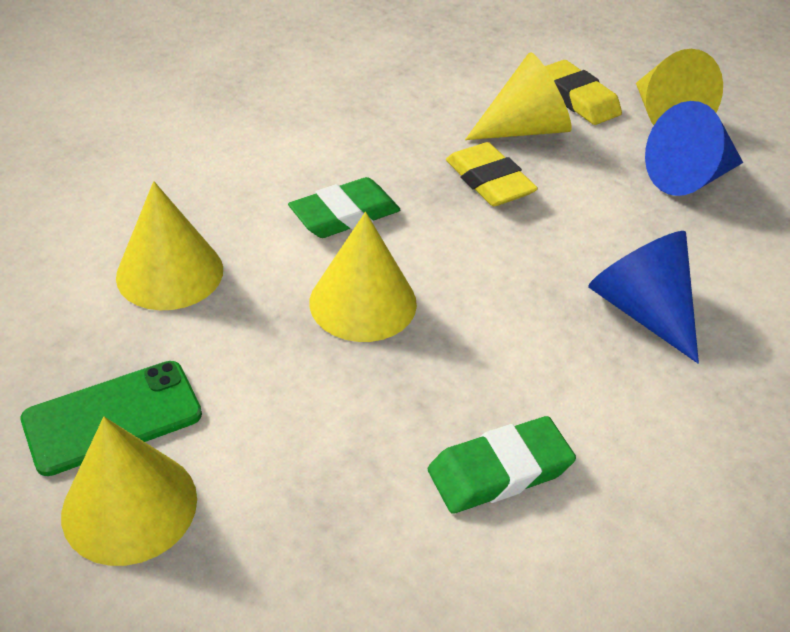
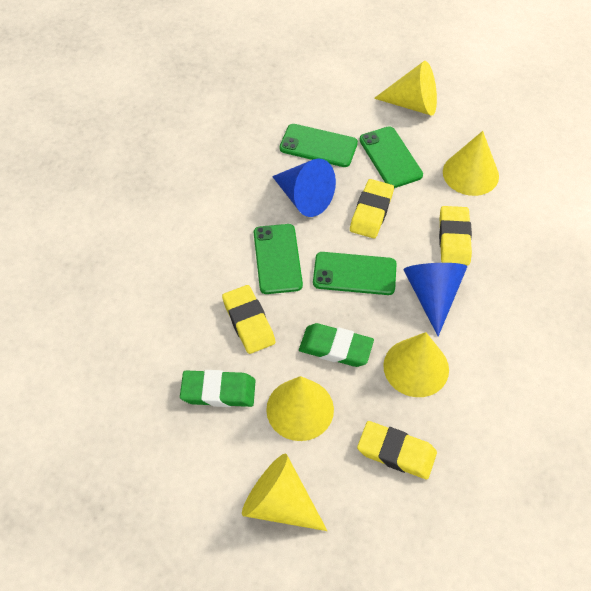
green phone: 1 -> 4
yellow eraser: 2 -> 4

